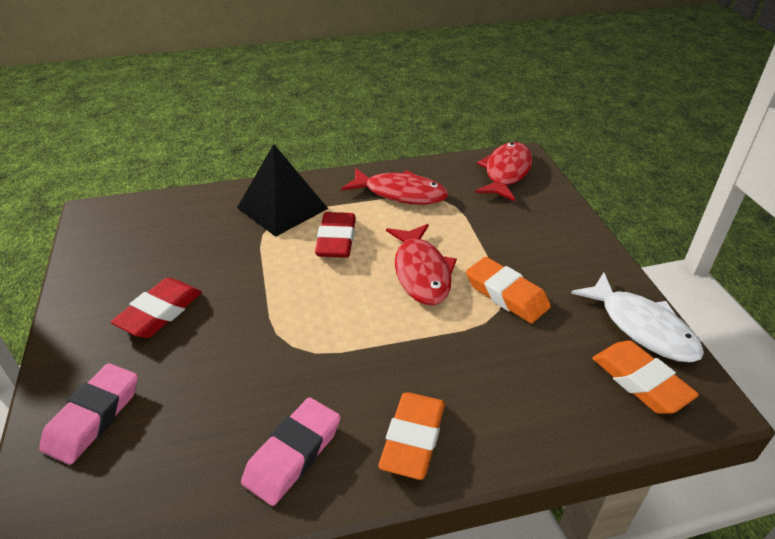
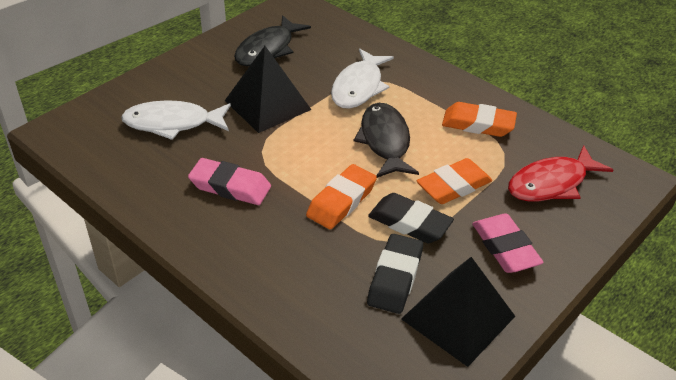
black eraser: 0 -> 2
black fish: 0 -> 2
black pyramid: 1 -> 2
red eraser: 2 -> 0
red fish: 3 -> 1
white fish: 1 -> 2

